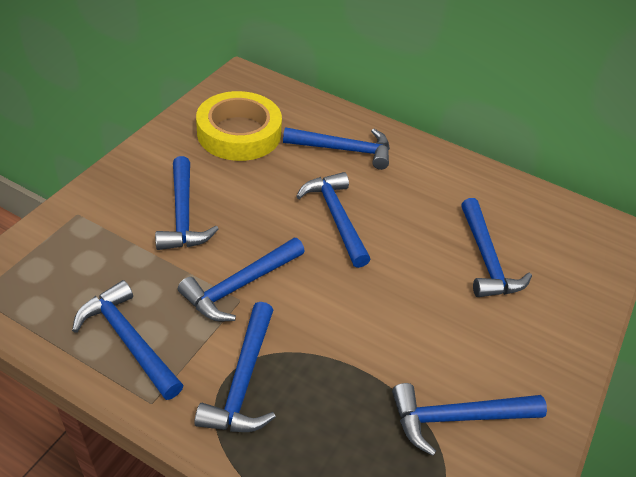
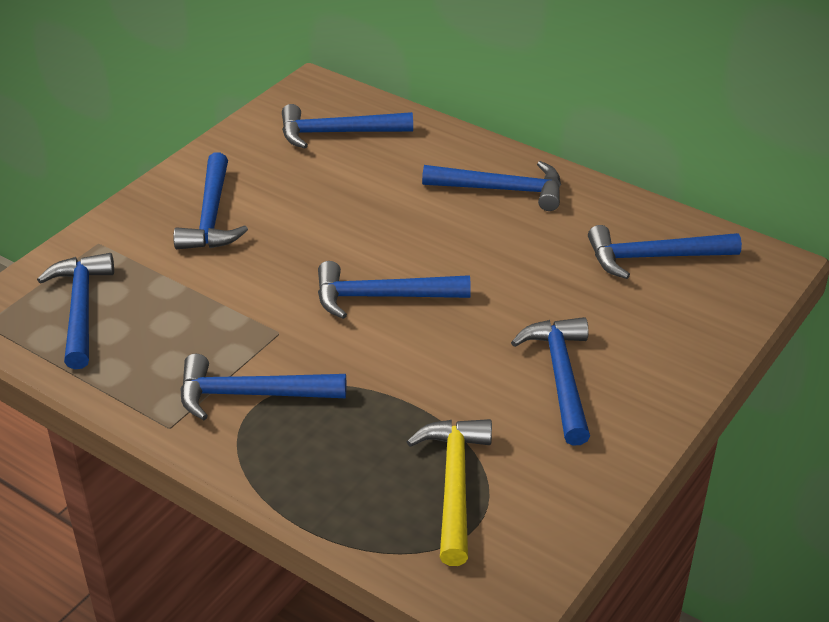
yellow hammer: 0 -> 1
yellow tape: 1 -> 0

